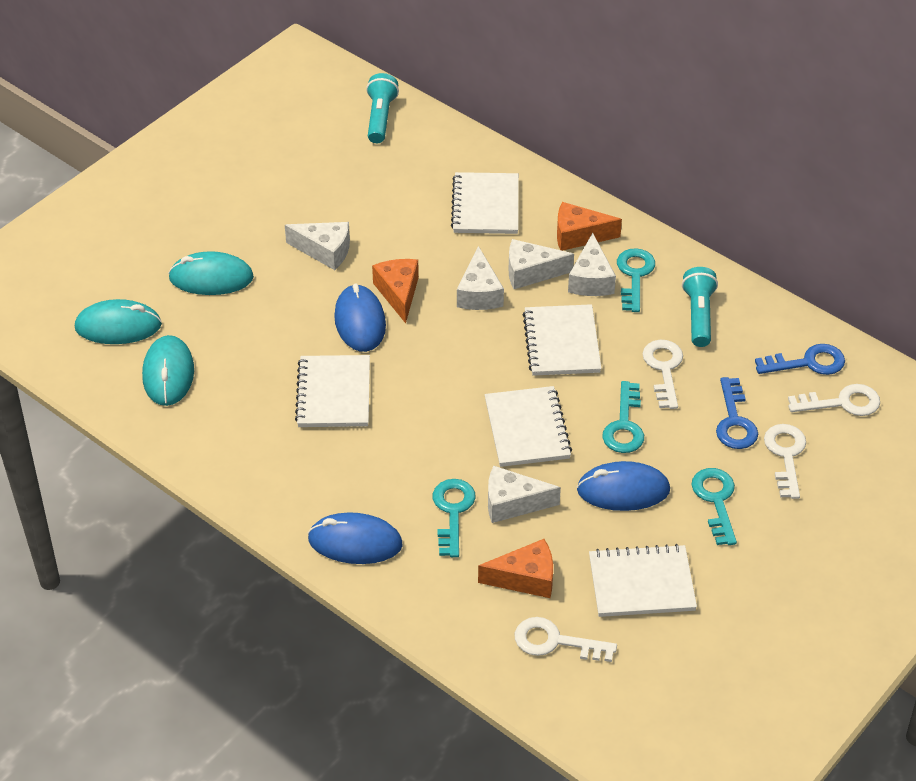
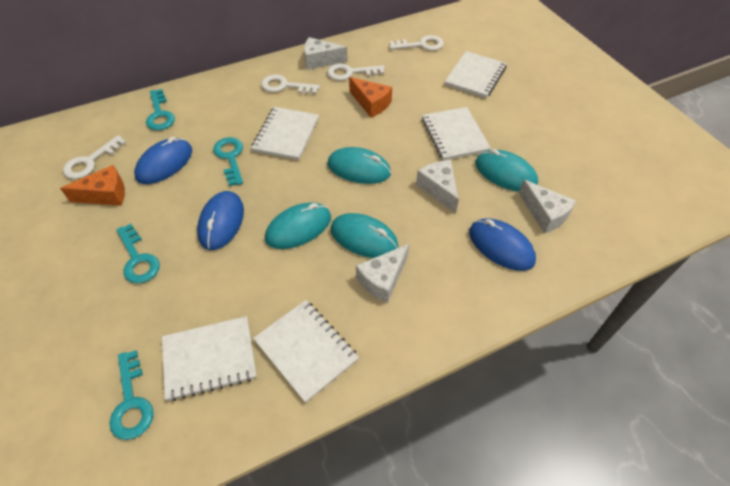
blue key: 2 -> 0
orange cheese: 3 -> 2
turquoise flashlight: 2 -> 0
turquoise mouse: 3 -> 4
white cheese: 5 -> 4

